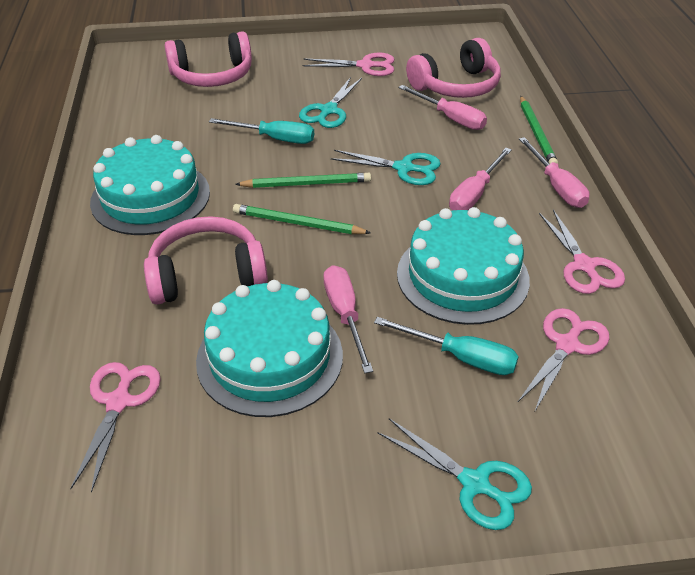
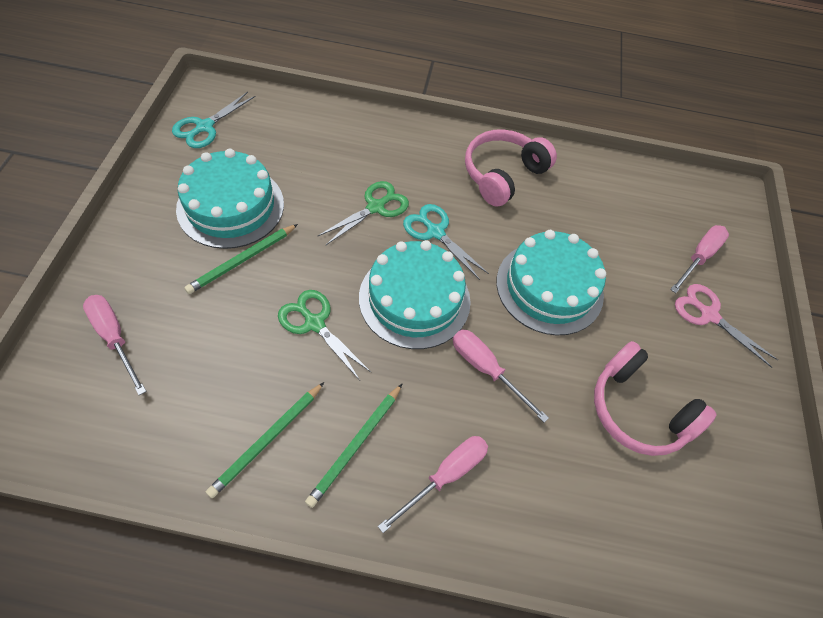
green scissors: 0 -> 2
pink headphones: 3 -> 2
pink scissors: 4 -> 1
turquoise scissors: 3 -> 2
turquoise screwdriver: 2 -> 0

